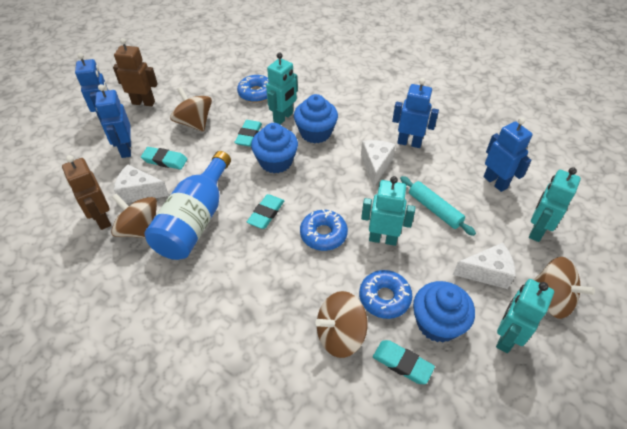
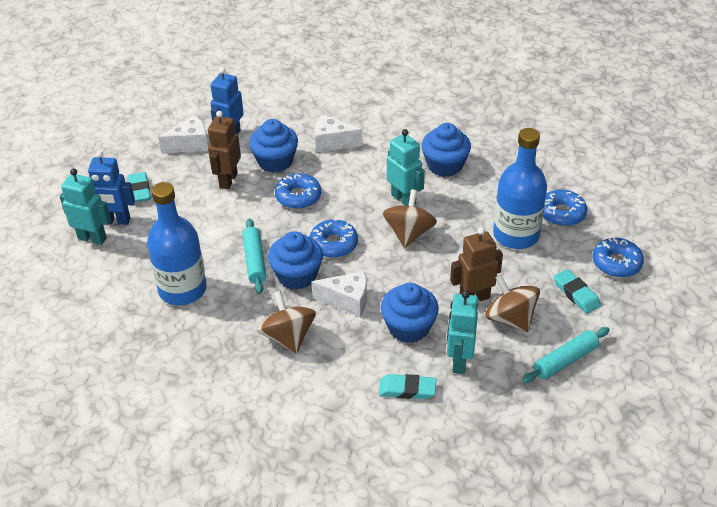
blue bottle: 1 -> 2
blue cupcake: 3 -> 4
blue donut: 3 -> 4
blue robot: 4 -> 2
brown spinning top: 4 -> 3
turquoise eraser: 4 -> 3
turquoise robot: 4 -> 3
turquoise rolling pin: 1 -> 2

